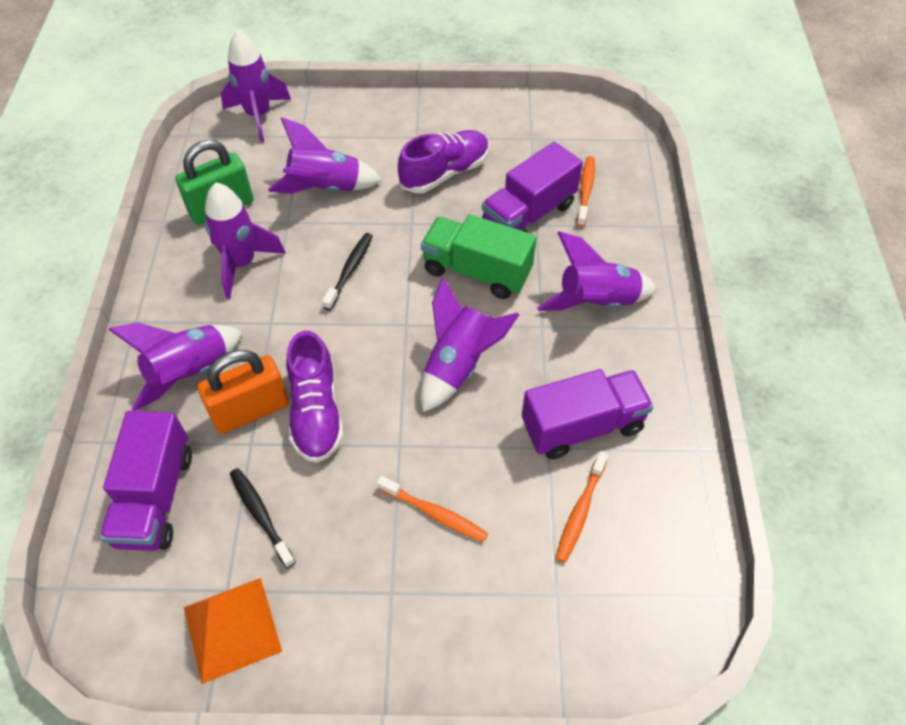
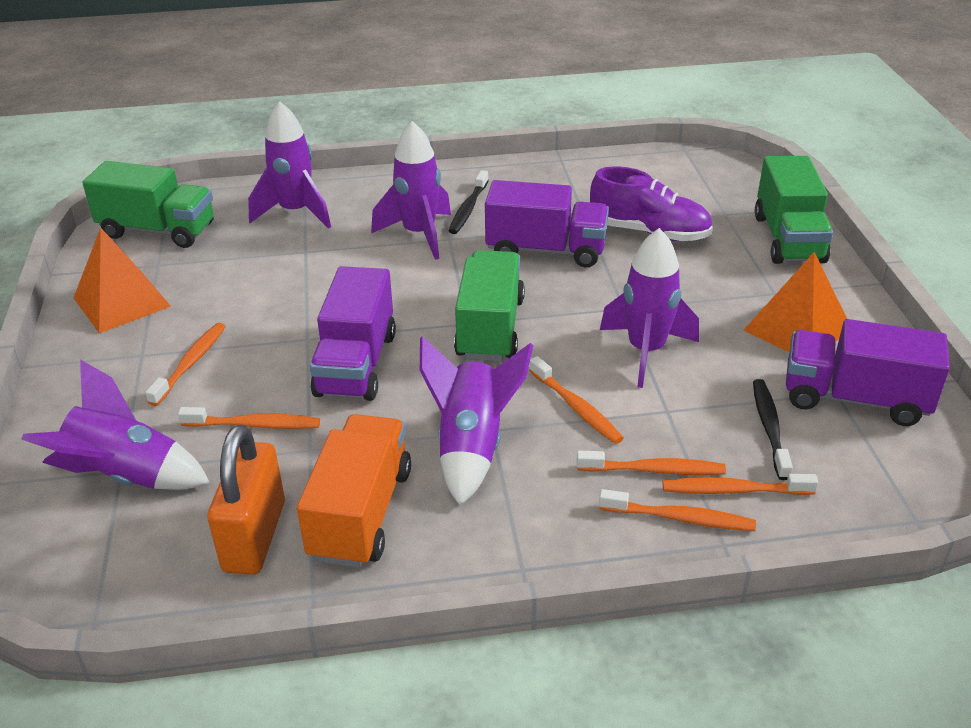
green padlock: 1 -> 0
green truck: 1 -> 3
orange pyramid: 1 -> 2
orange toothbrush: 3 -> 6
orange truck: 0 -> 1
purple rocket: 6 -> 5
purple shoe: 2 -> 1

